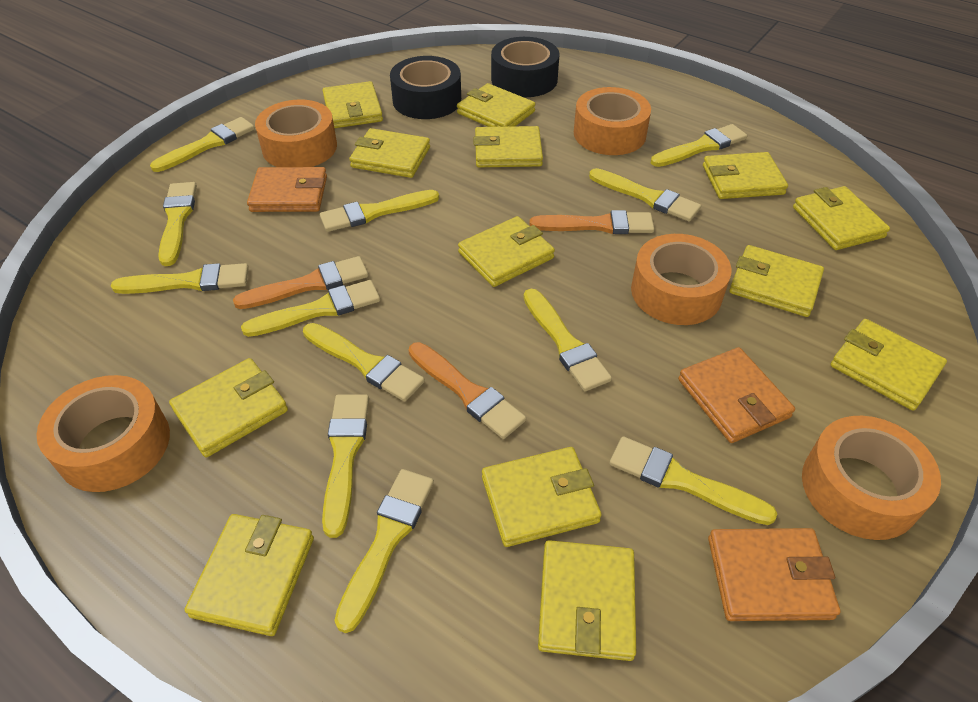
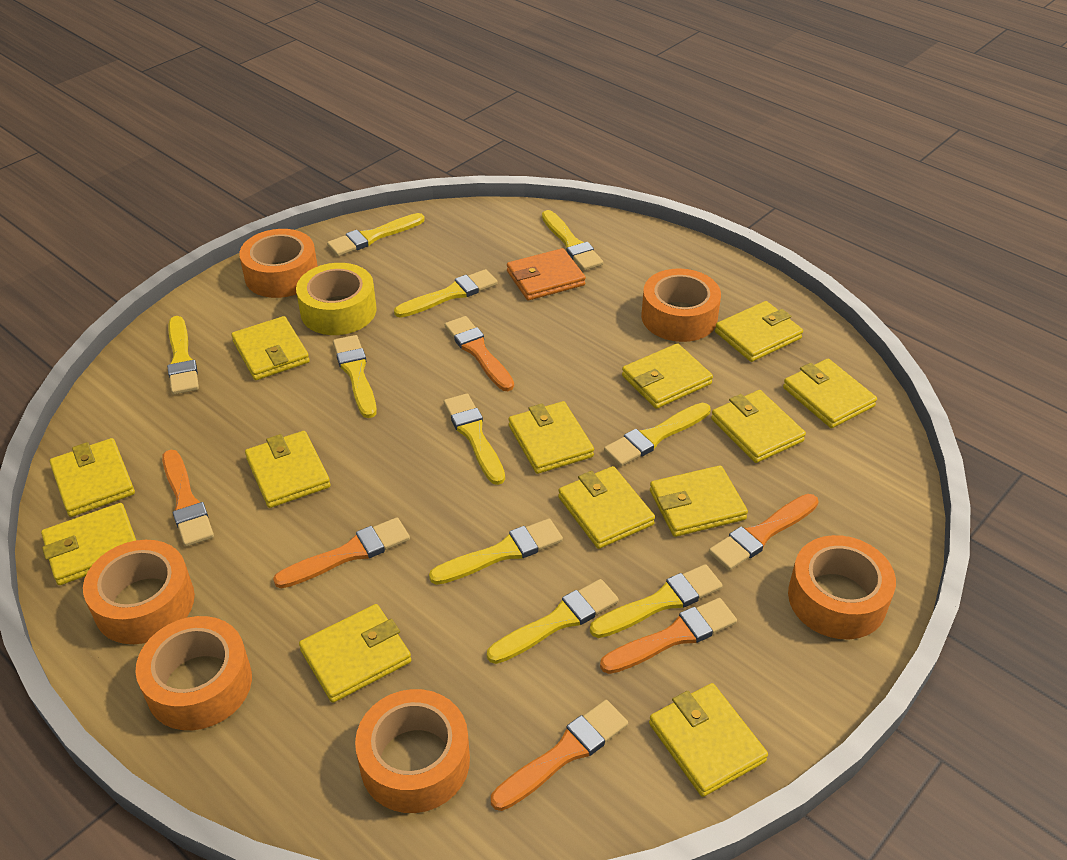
black tape: 2 -> 0
orange brush: 3 -> 6
orange tape: 5 -> 6
orange wallet: 3 -> 1
yellow brush: 12 -> 10
yellow tape: 0 -> 1

